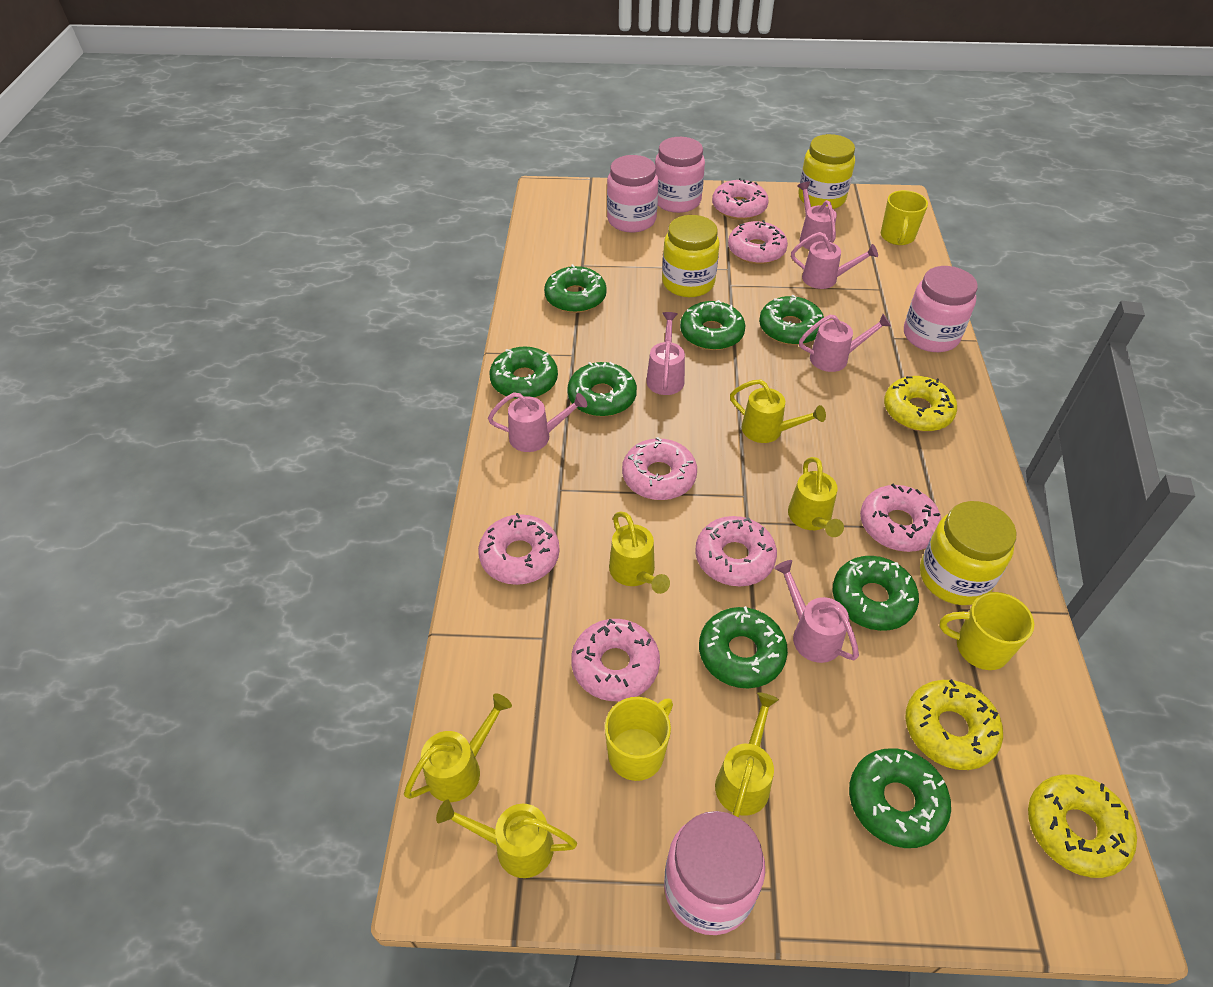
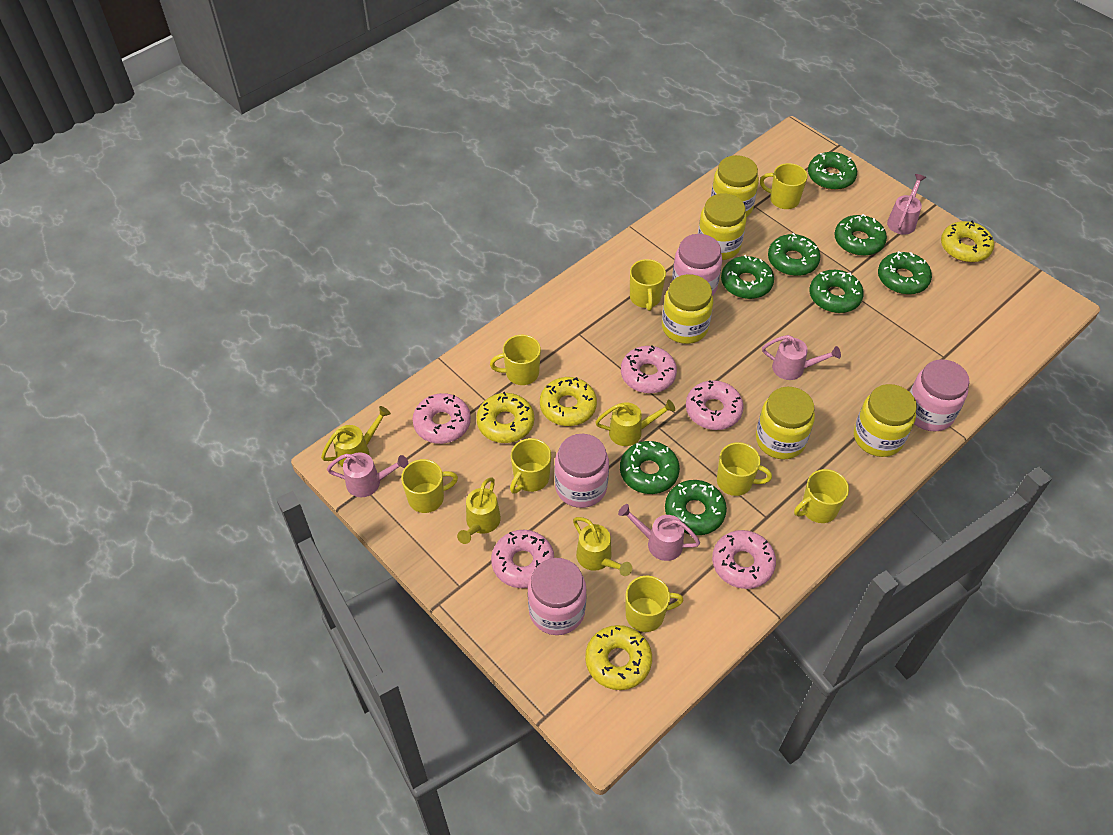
pink donut: 7 -> 5
pink watering can: 6 -> 4
yellow donut: 3 -> 4
yellow jar: 3 -> 5
yellow mug: 3 -> 8
yellow watering can: 6 -> 4

